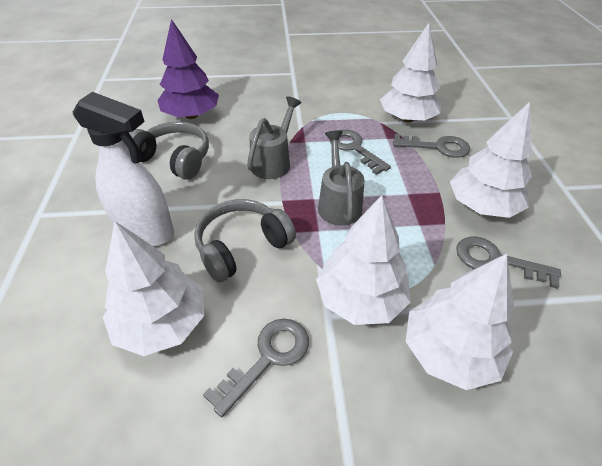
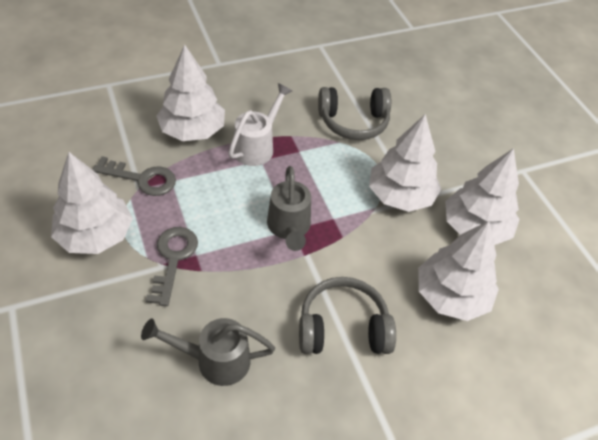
grey key: 4 -> 2
purple tree: 1 -> 0
white spray bottle: 1 -> 0
white watering can: 0 -> 1

